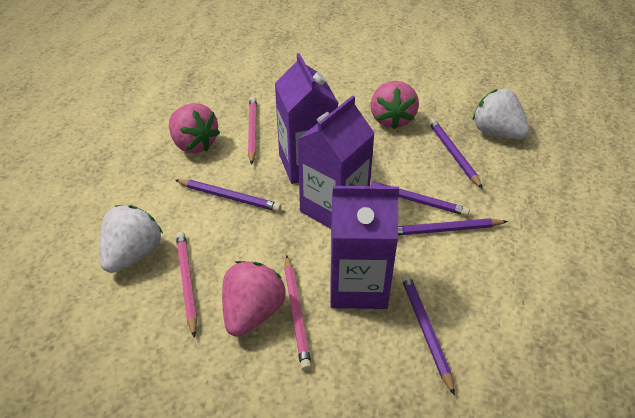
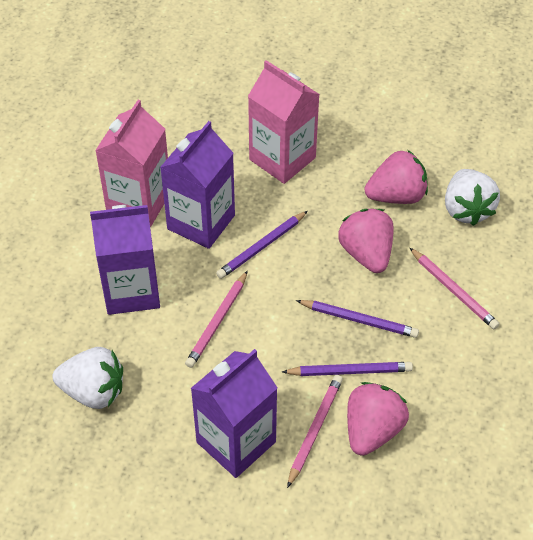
pink carton: 0 -> 2
purple pencil: 5 -> 3

